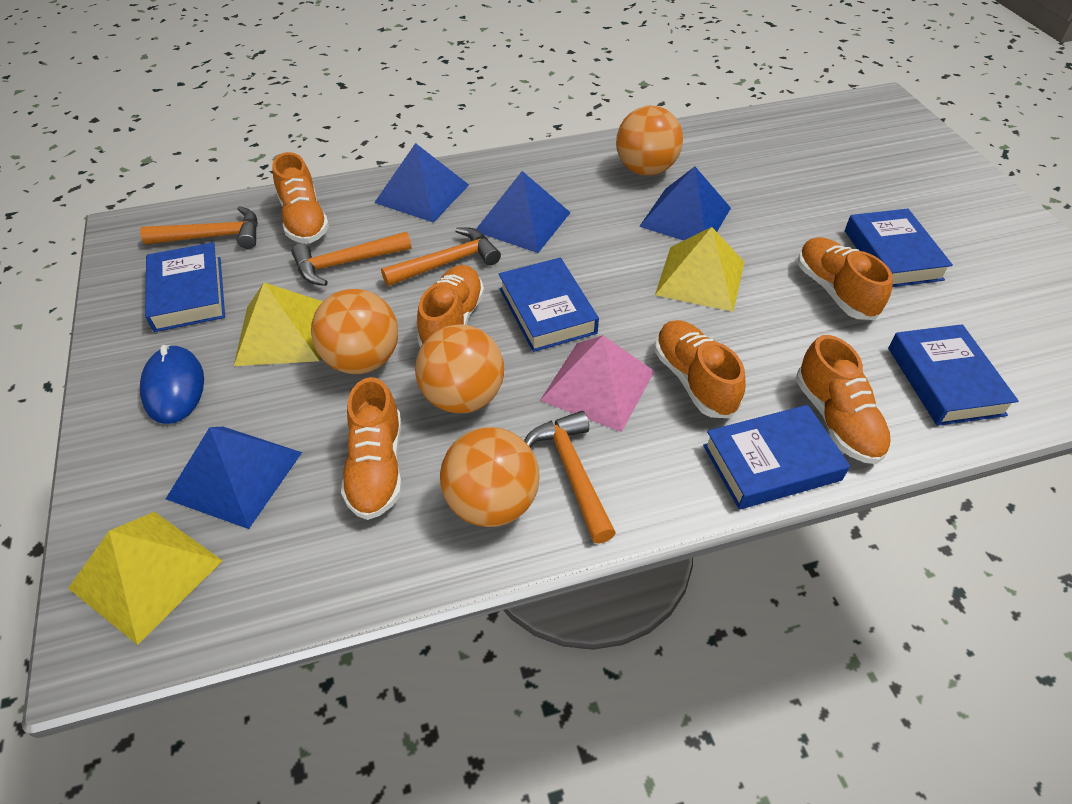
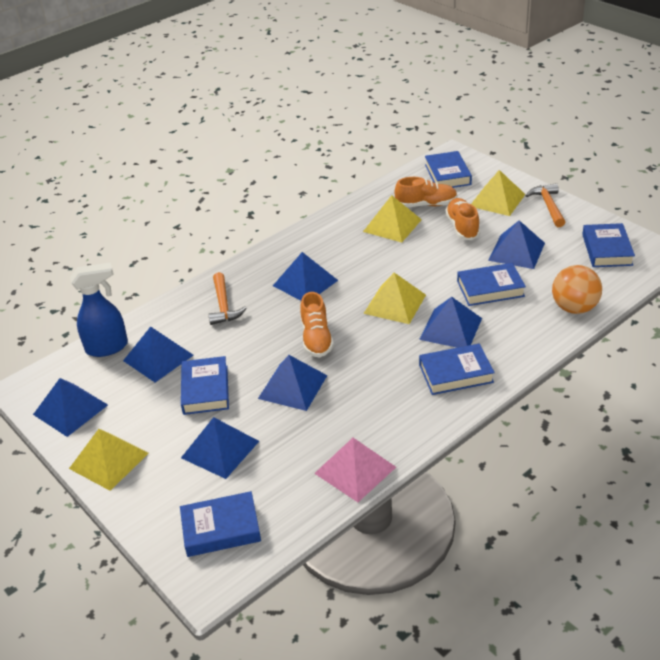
blue book: 5 -> 6
blue mouse: 1 -> 0
blue pyramid: 4 -> 7
blue spray bottle: 0 -> 1
orange ball: 4 -> 1
orange hammer: 4 -> 2
orange shoe: 6 -> 3
yellow pyramid: 3 -> 4

